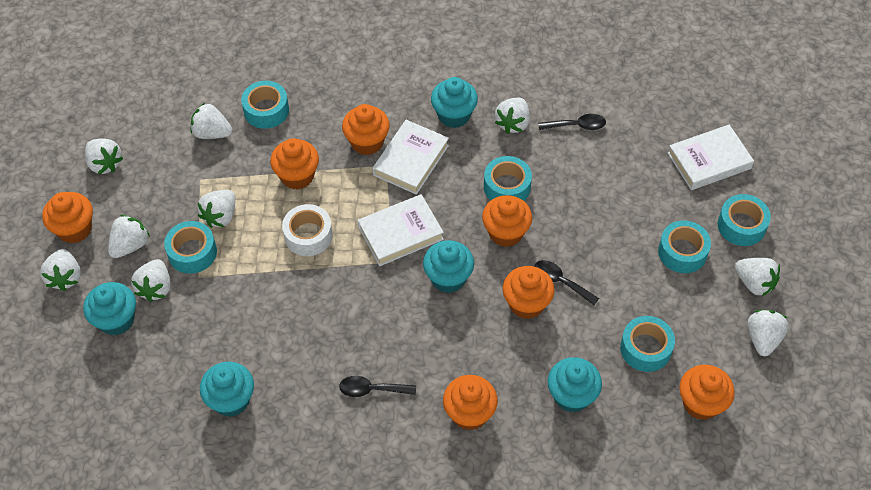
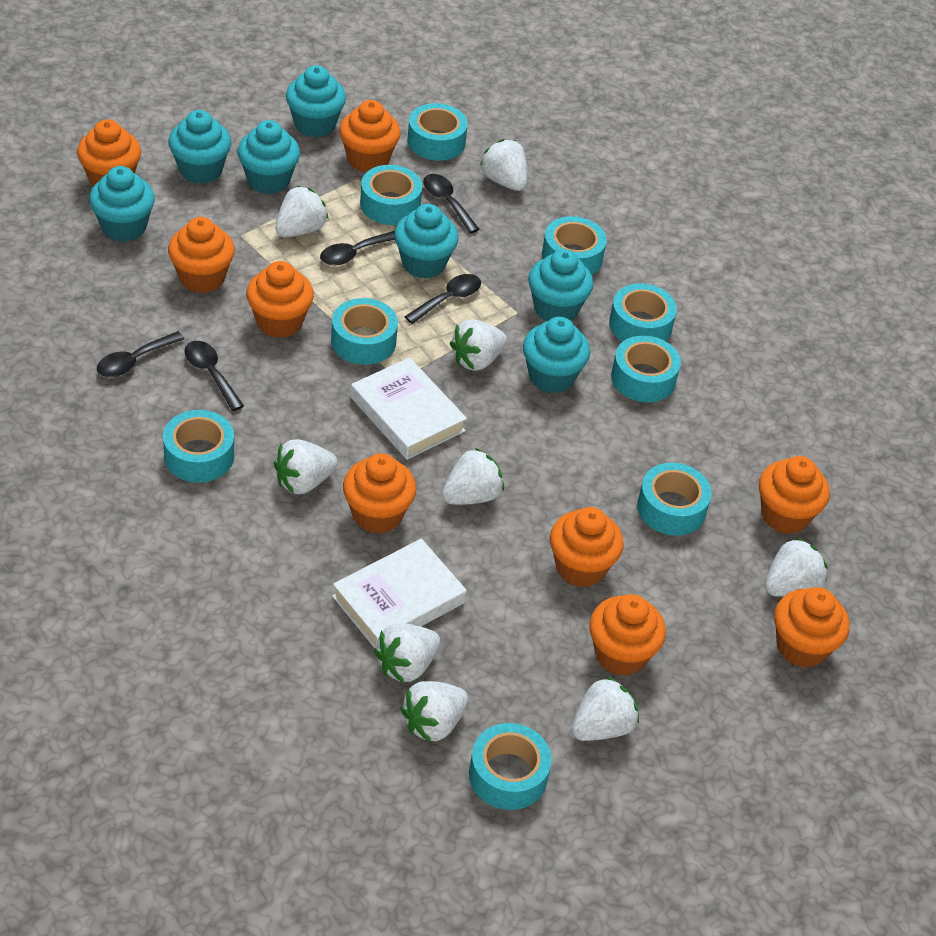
black spoon: 3 -> 5
orange cupcake: 7 -> 9
turquoise cupcake: 5 -> 7
turquoise tape: 6 -> 9
white book: 3 -> 2
white tape: 1 -> 0

